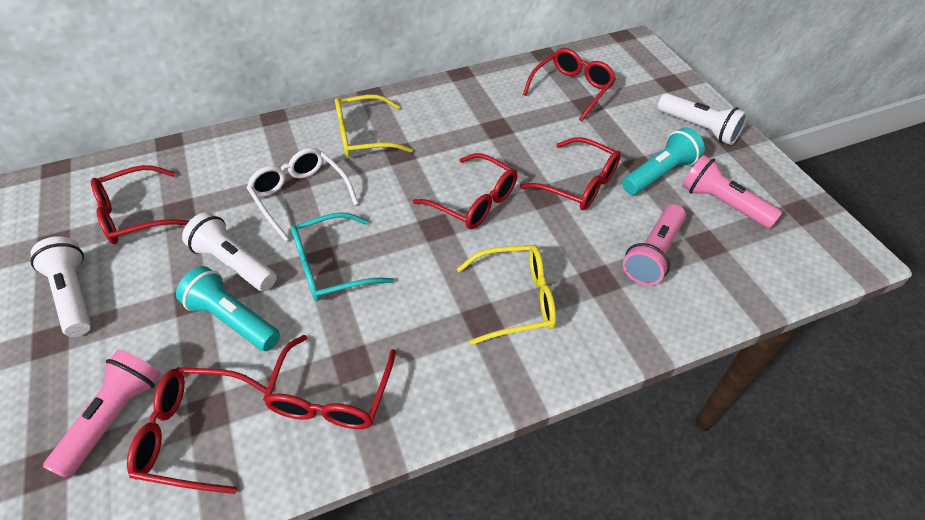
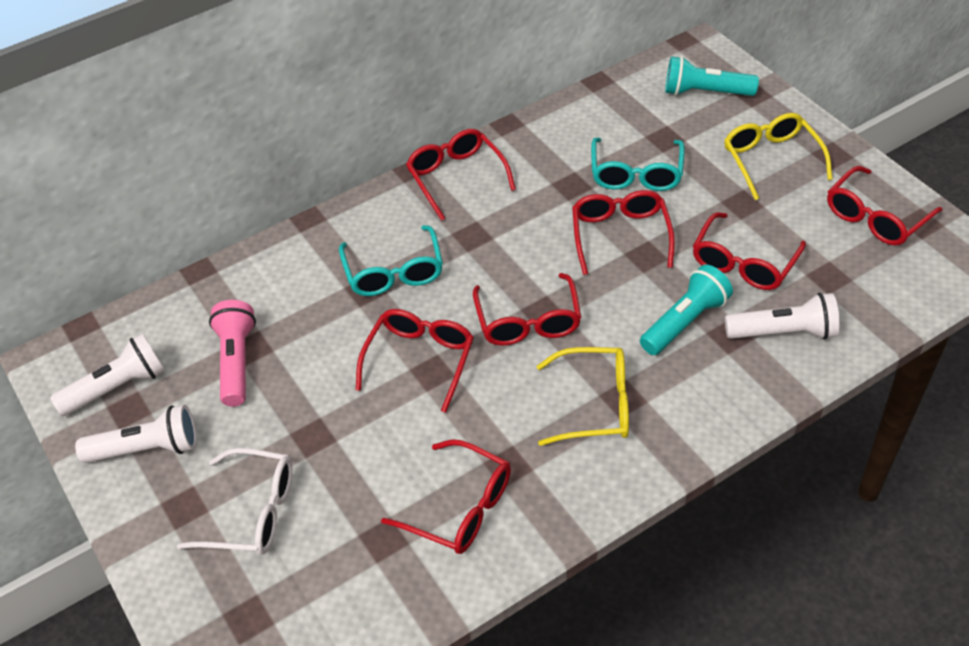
pink flashlight: 3 -> 1
red glasses: 6 -> 7
turquoise glasses: 1 -> 2

